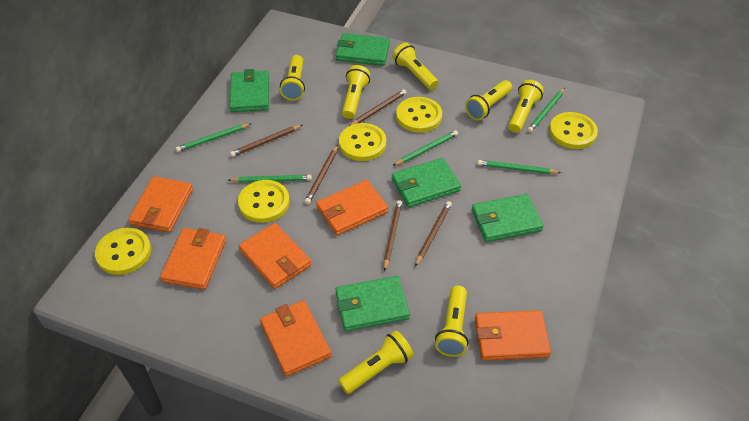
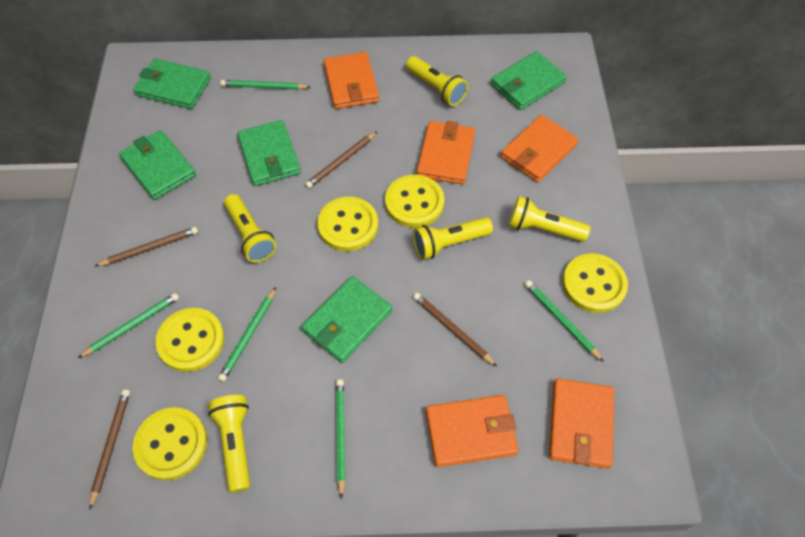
brown pencil: 5 -> 4
orange wallet: 6 -> 5
yellow flashlight: 7 -> 5

